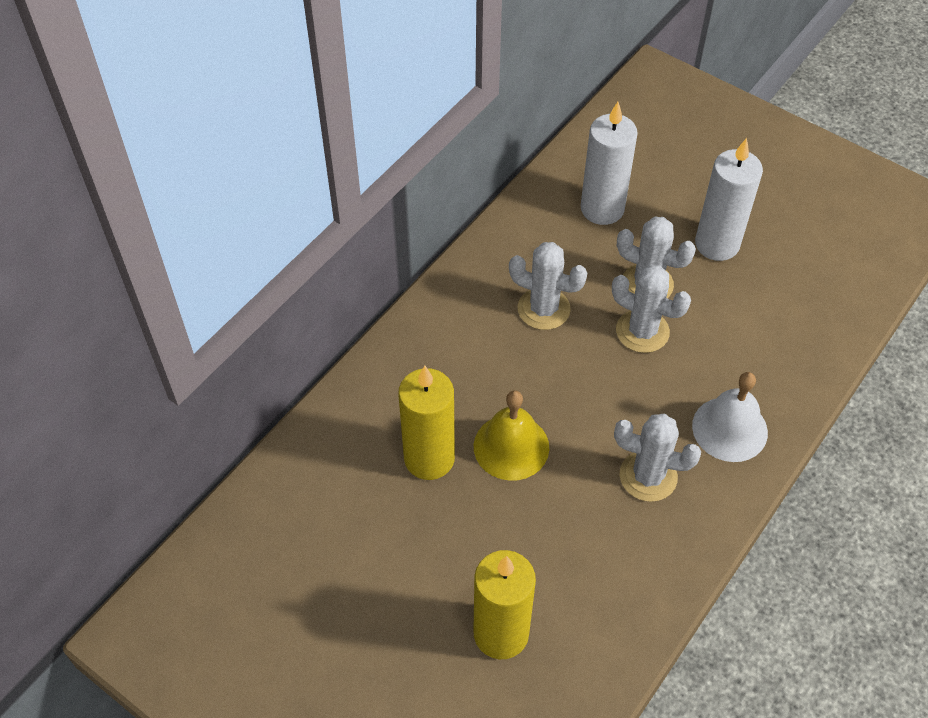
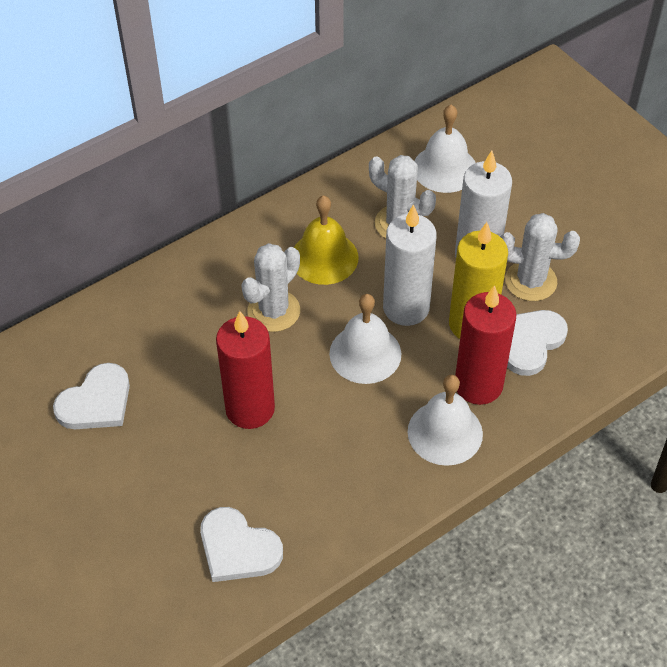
red candle: 0 -> 2
white bell: 1 -> 3
white cactus: 4 -> 3
white heart: 0 -> 3
yellow candle: 2 -> 1

